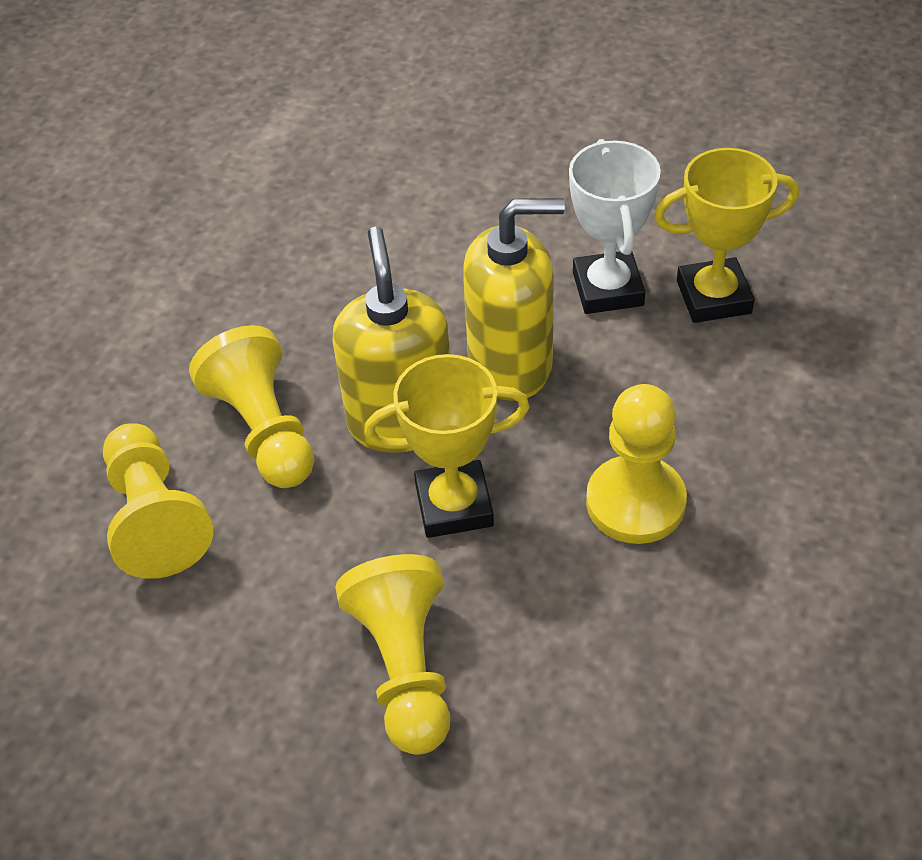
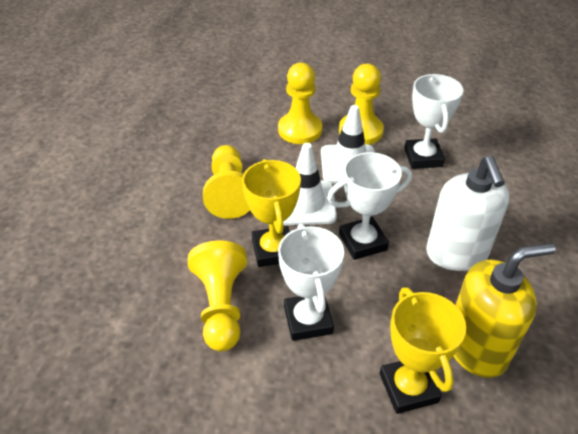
white soap dispenser: 0 -> 1
white traffic cone: 0 -> 2
white trophy: 1 -> 3
yellow soap dispenser: 2 -> 1

